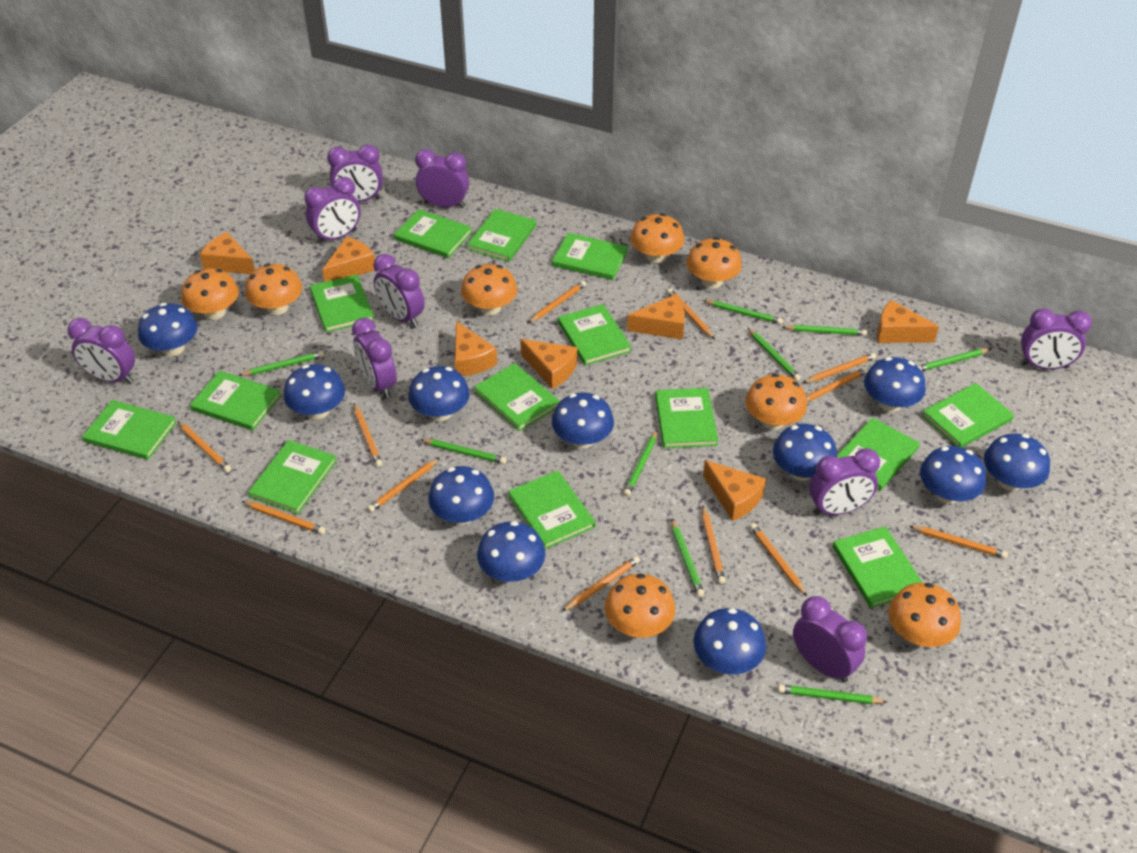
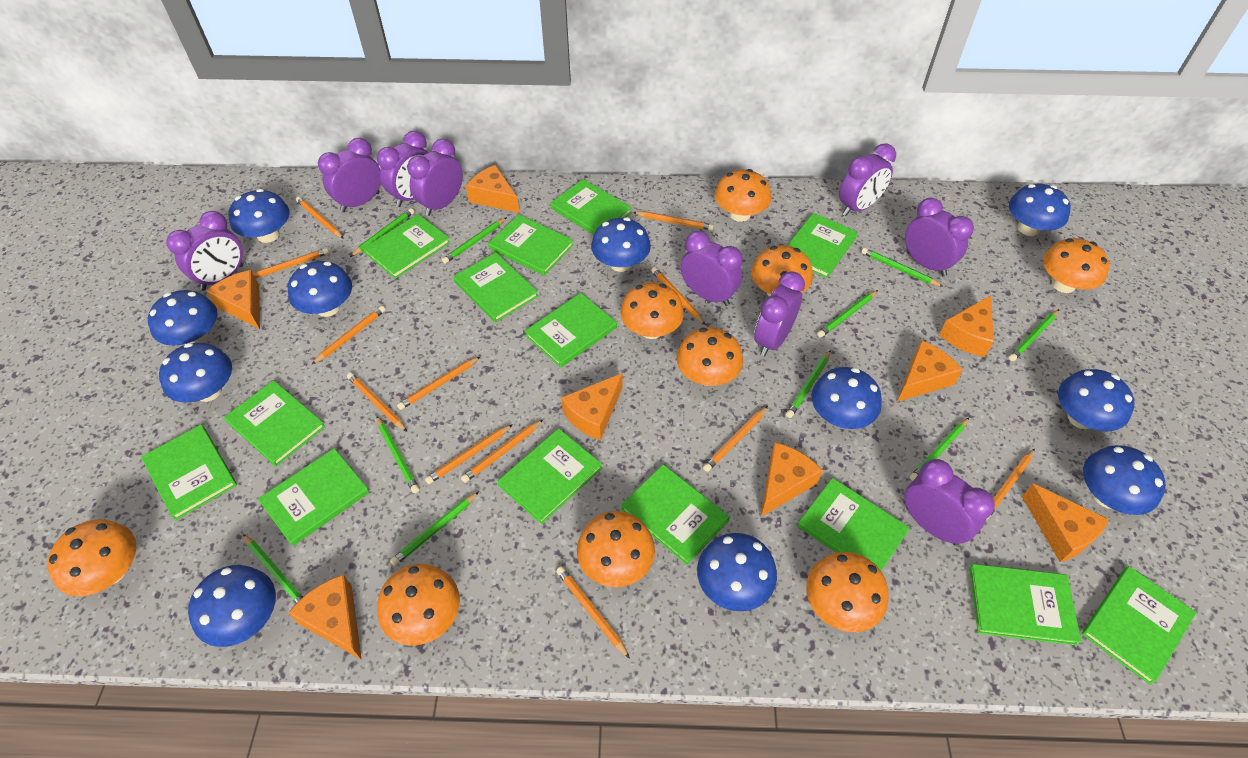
green pencil: 9 -> 10
orange cheese: 7 -> 8
orange mushroom: 8 -> 9

